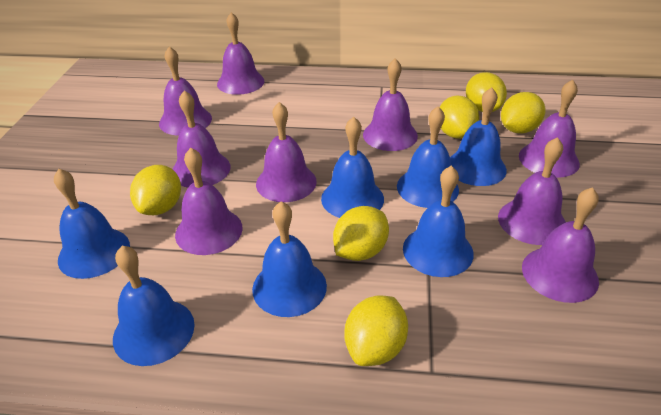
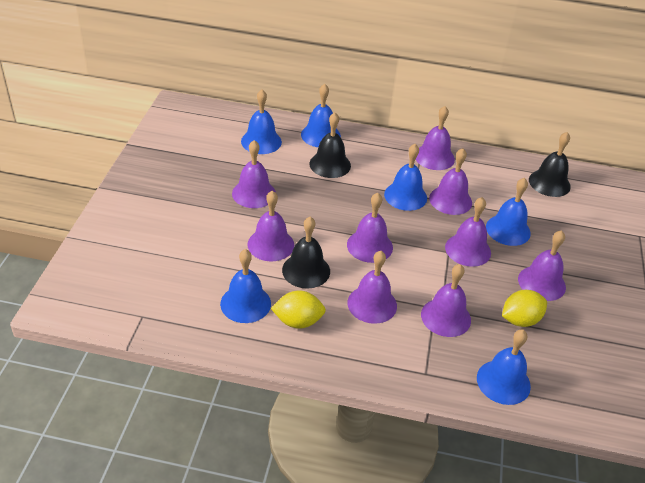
black bell: 0 -> 3
blue bell: 7 -> 6
yellow lemon: 6 -> 2

